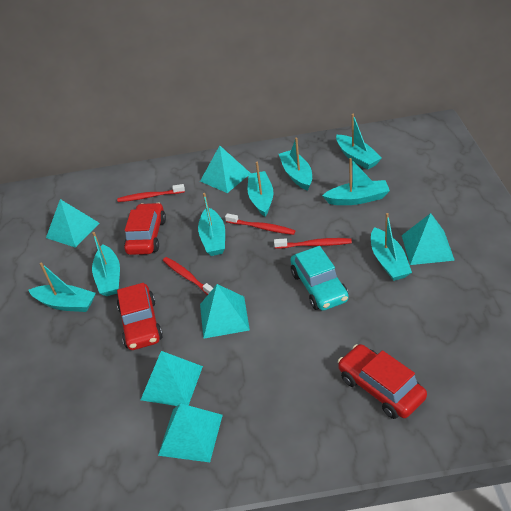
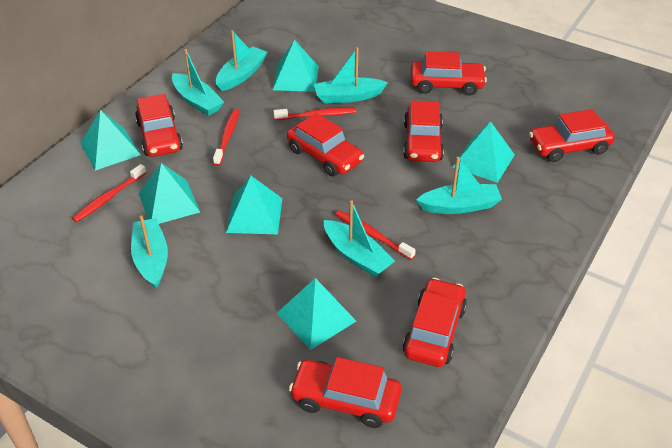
red car: 3 -> 7
turquoise boat: 8 -> 6
turquoise car: 1 -> 0

